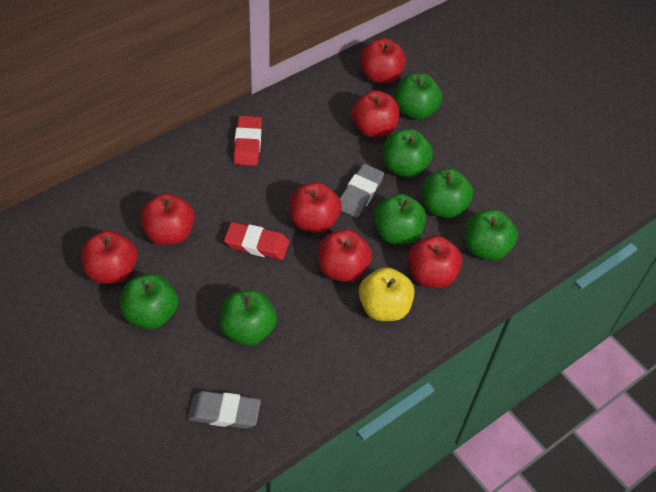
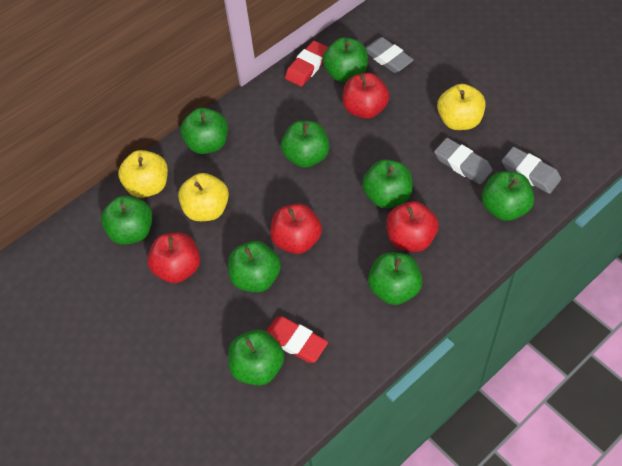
green apple: 7 -> 9
grey eraser: 2 -> 3
red apple: 7 -> 4
yellow apple: 1 -> 3

